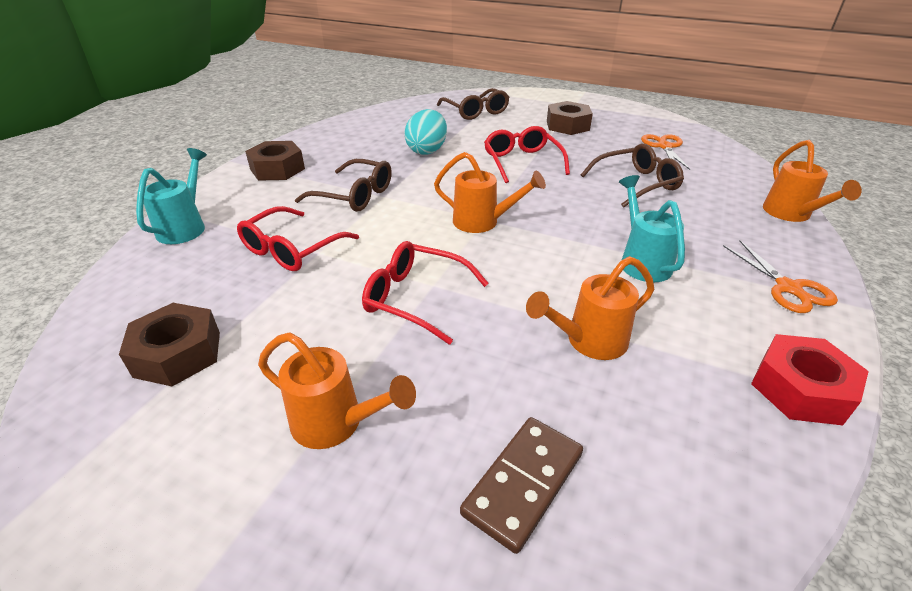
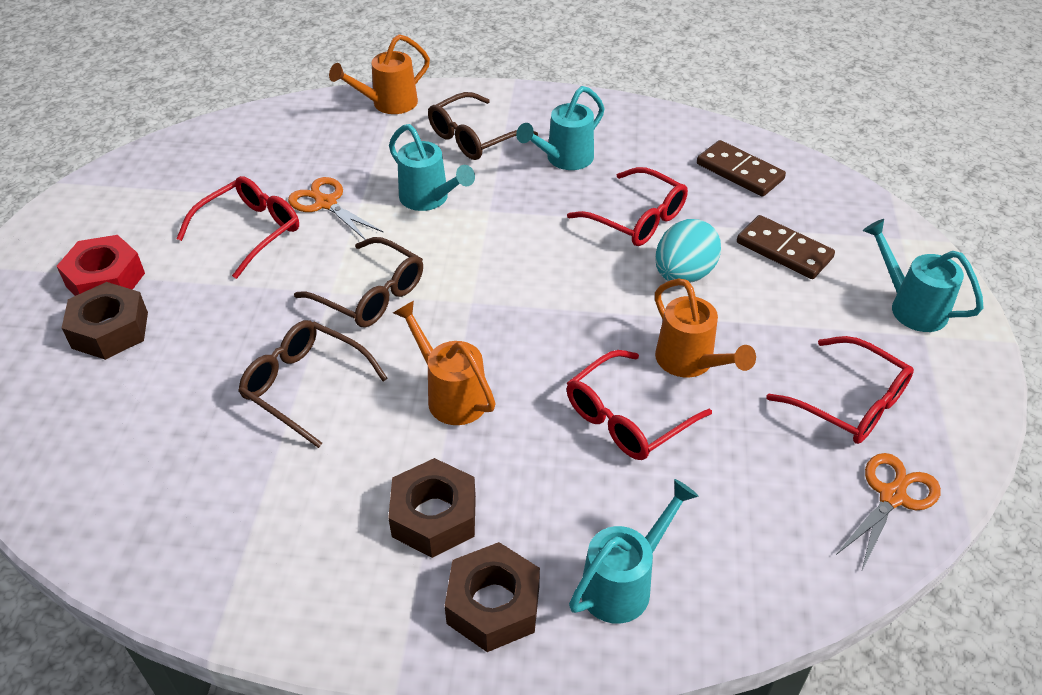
brown domino: 1 -> 2
orange watering can: 4 -> 3
red glasses: 3 -> 4
turquoise watering can: 2 -> 4

